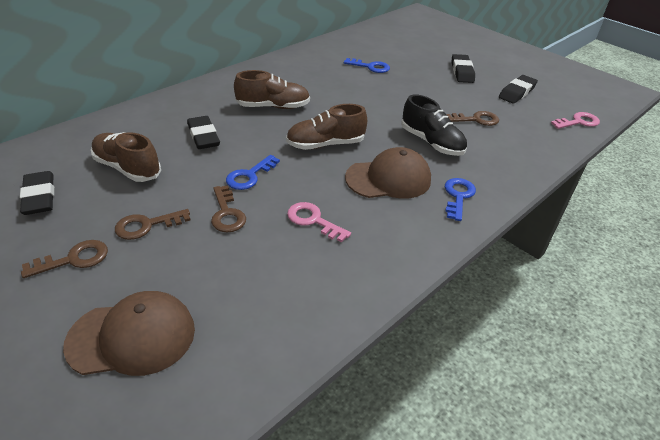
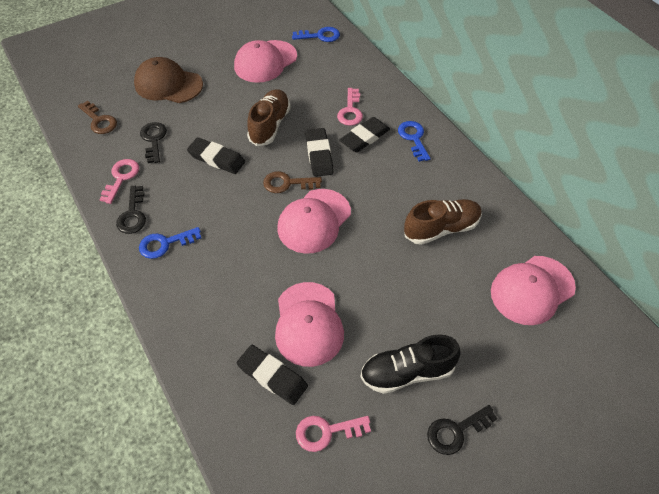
black key: 0 -> 3
brown cap: 2 -> 1
brown key: 4 -> 2
brown shoe: 3 -> 2
pink cap: 0 -> 4
pink key: 2 -> 3

